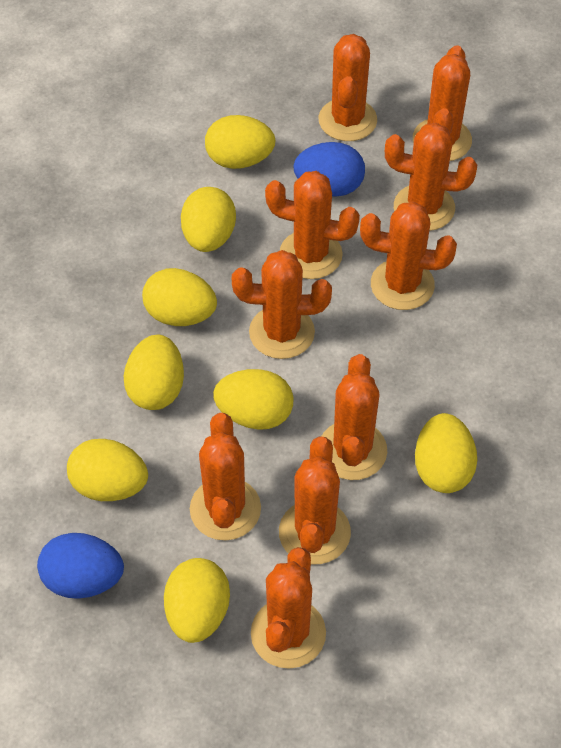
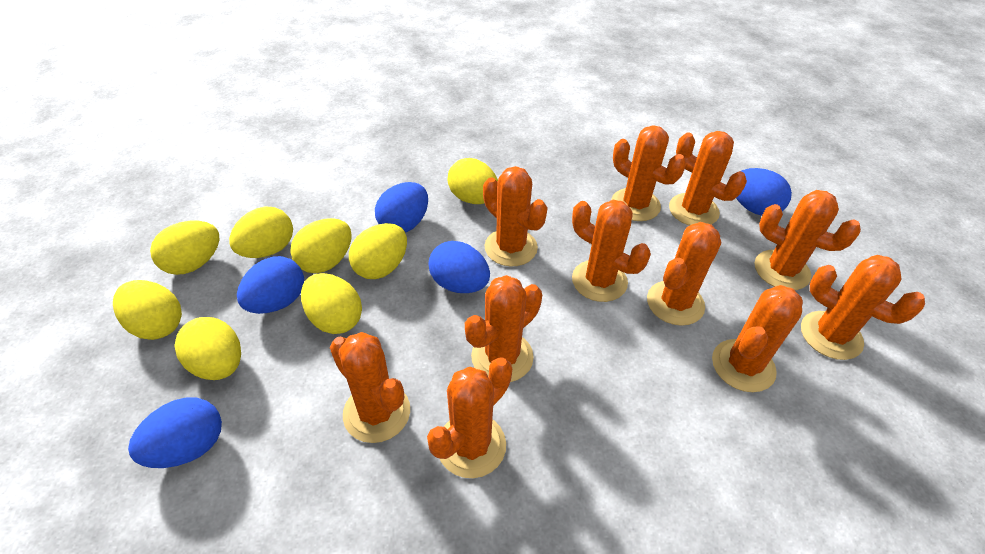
blue egg: 2 -> 5
orange cactus: 10 -> 11

